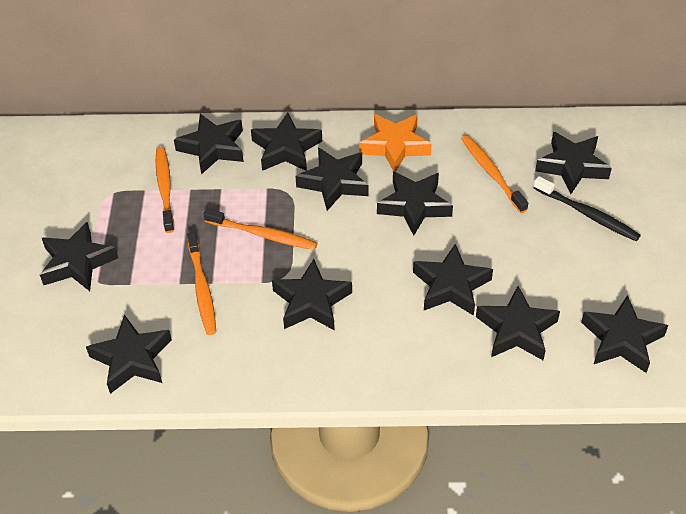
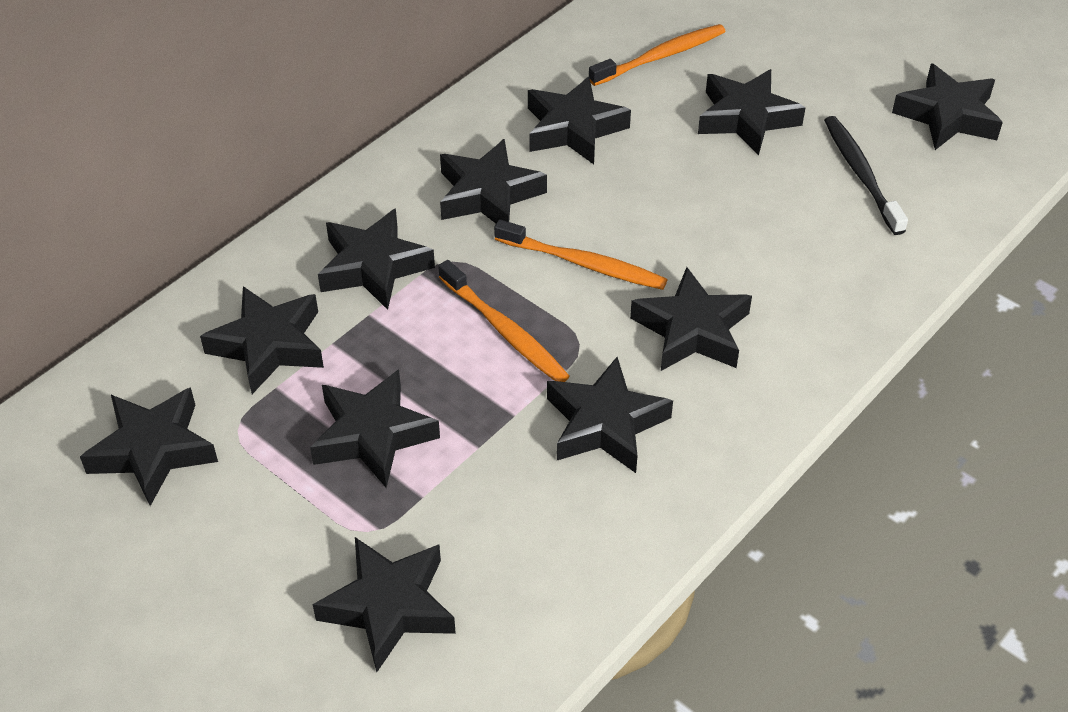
orange star: 1 -> 0
orange toothbrush: 4 -> 3

